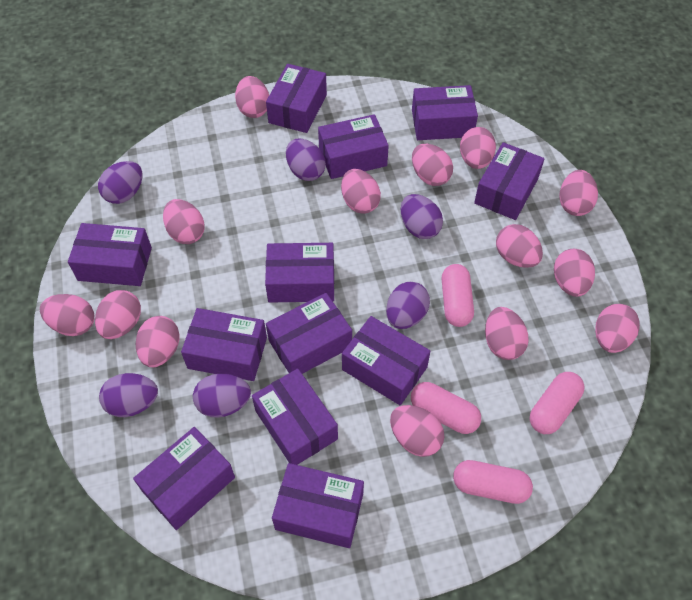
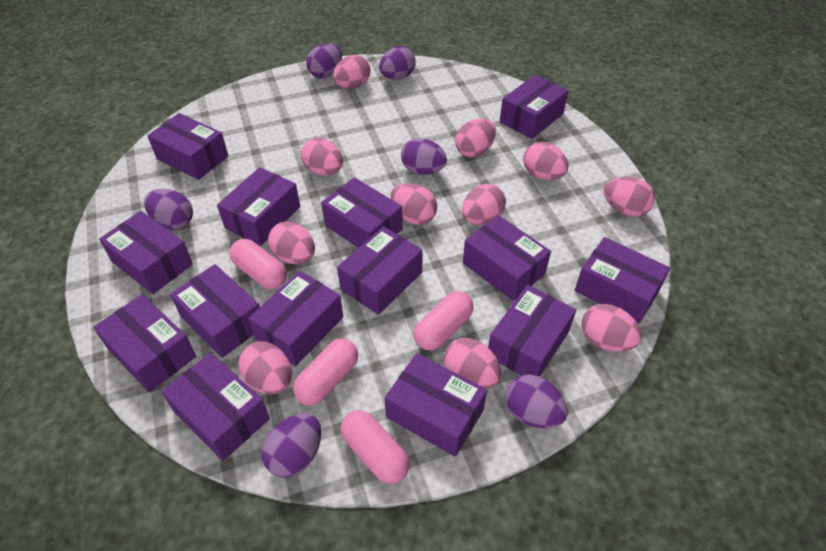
pink egg: 14 -> 11
purple box: 12 -> 14

